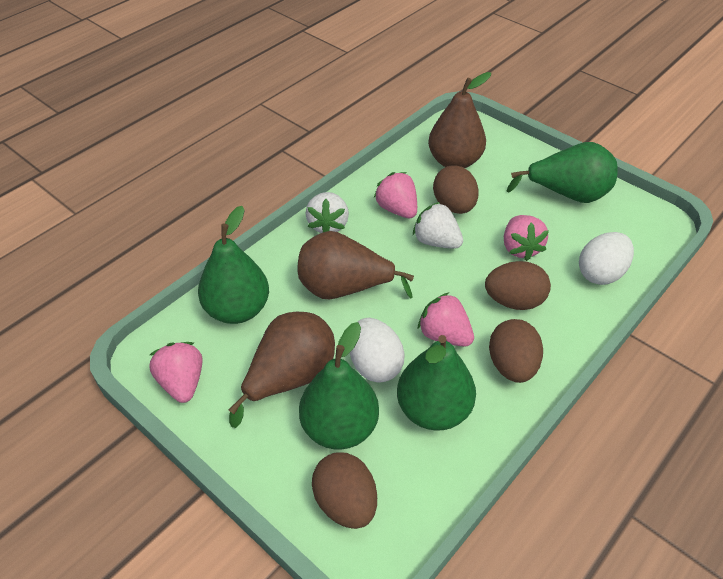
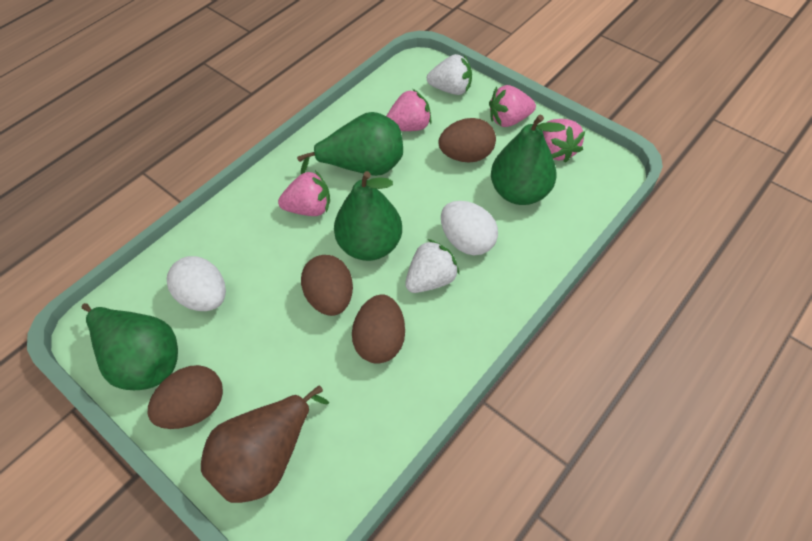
brown pear: 3 -> 1

